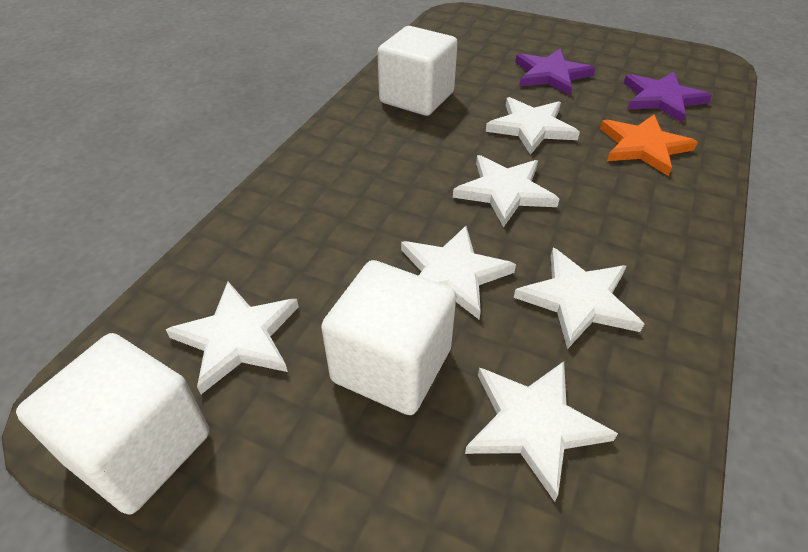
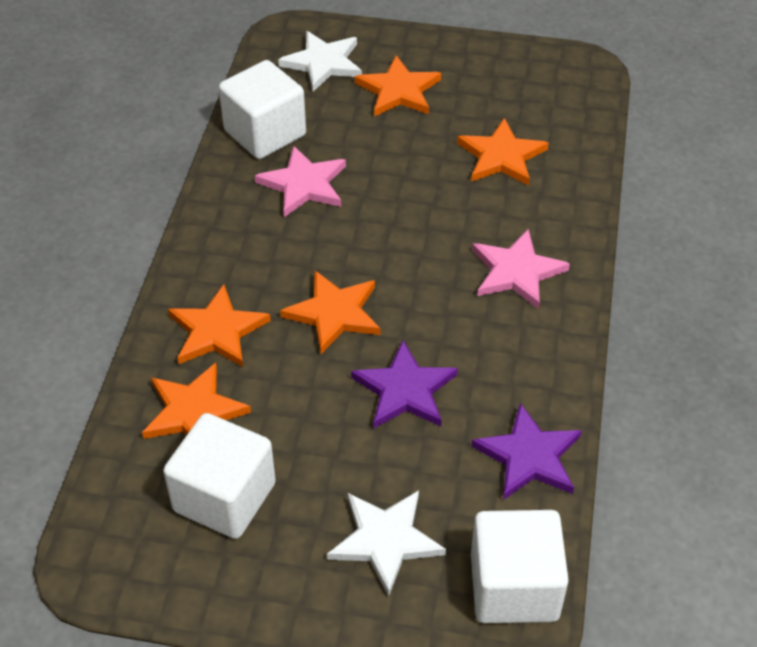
orange star: 1 -> 5
pink star: 0 -> 2
white star: 6 -> 2

